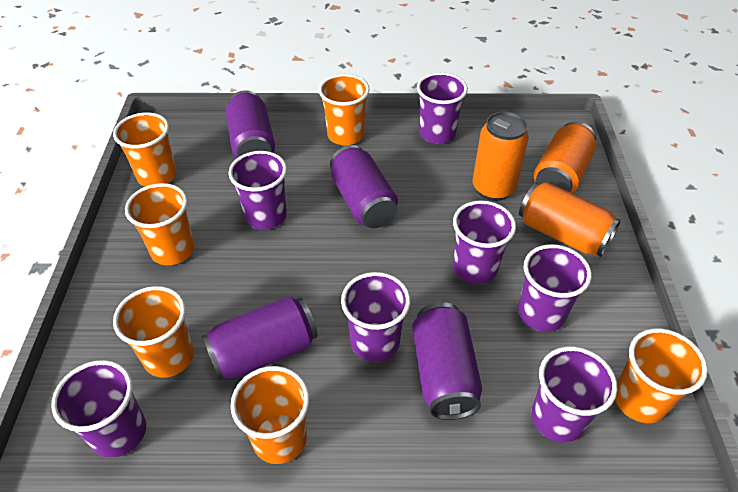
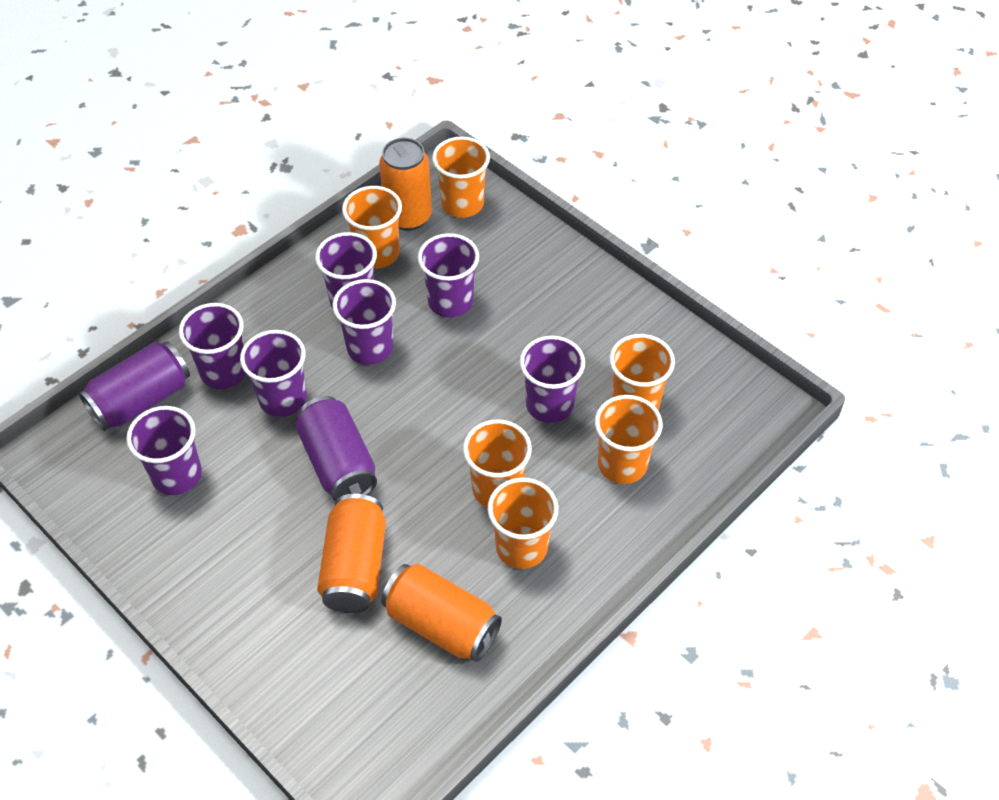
purple can: 4 -> 2

